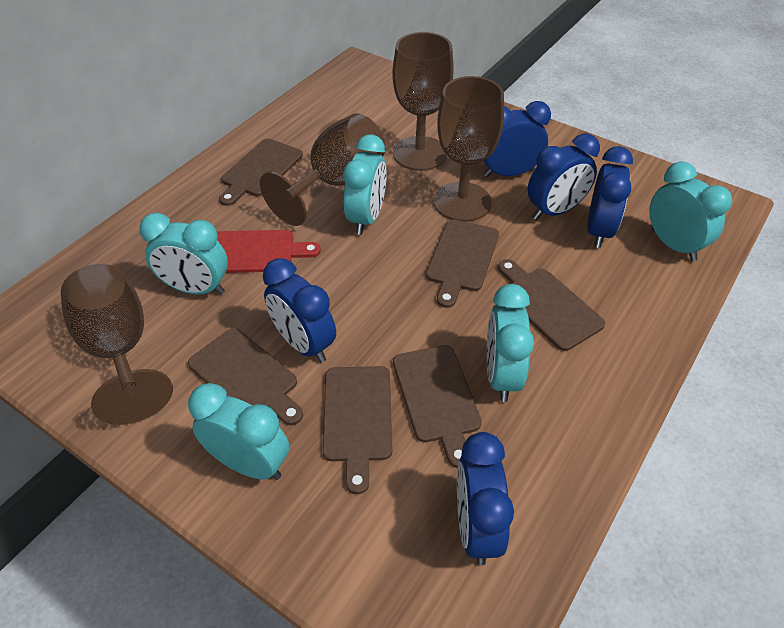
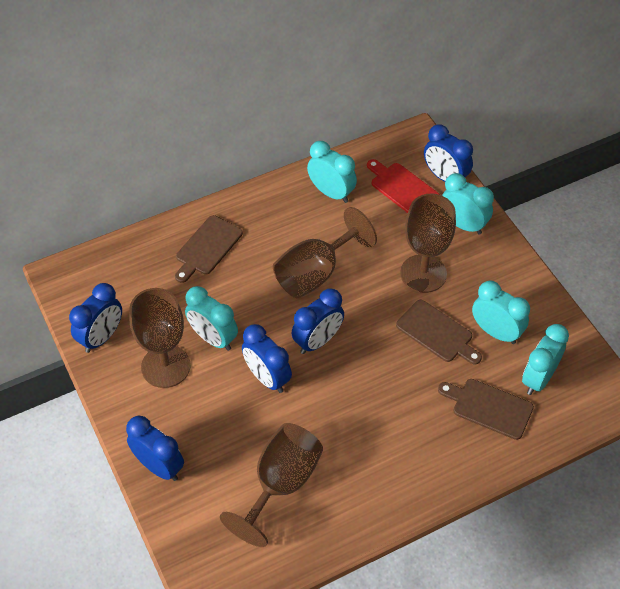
brown cutting board: 6 -> 3

